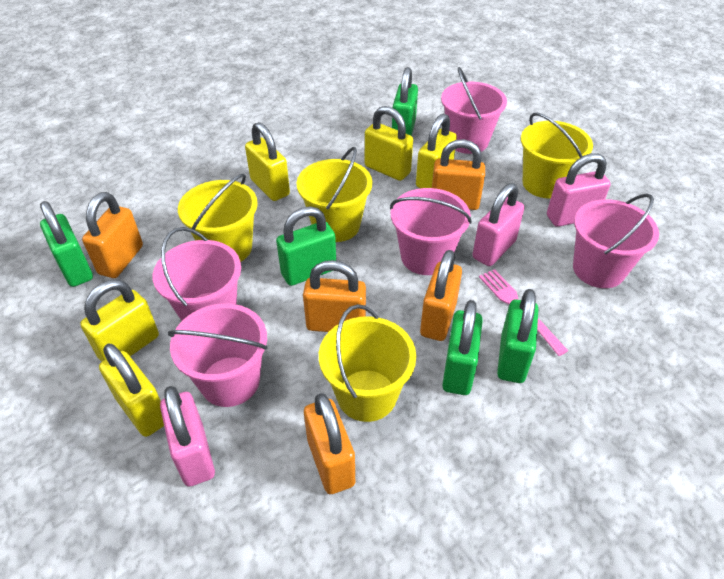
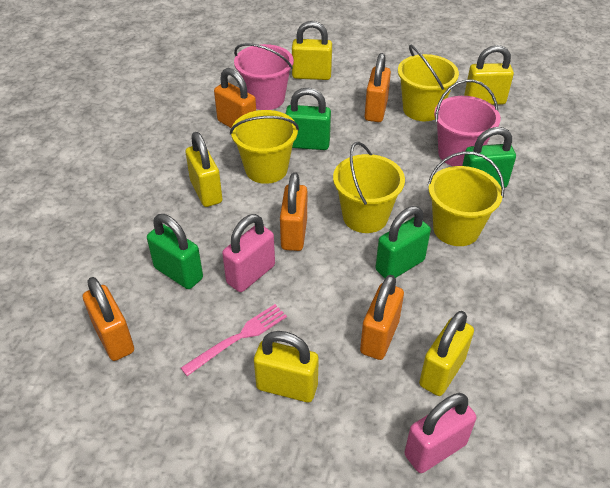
green padlock: 5 -> 4
pink bucket: 5 -> 2
pink padlock: 3 -> 2

